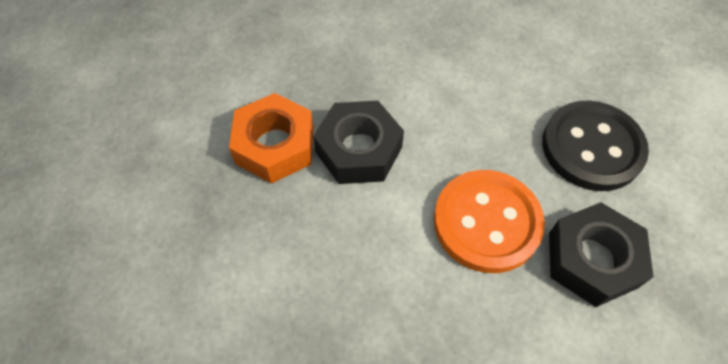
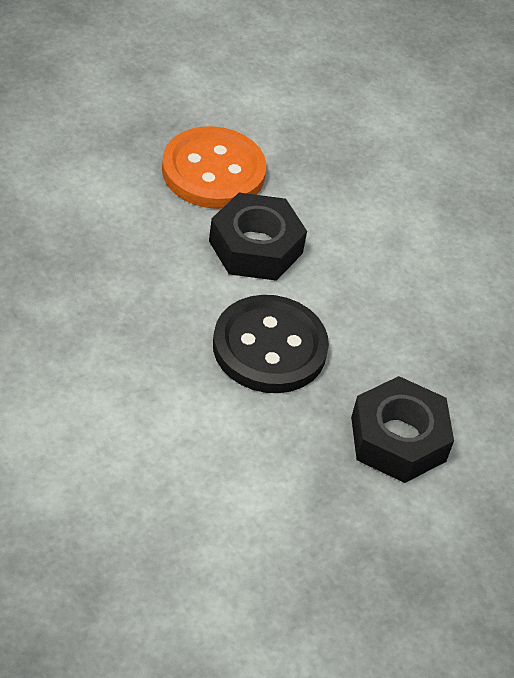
orange nut: 1 -> 0

